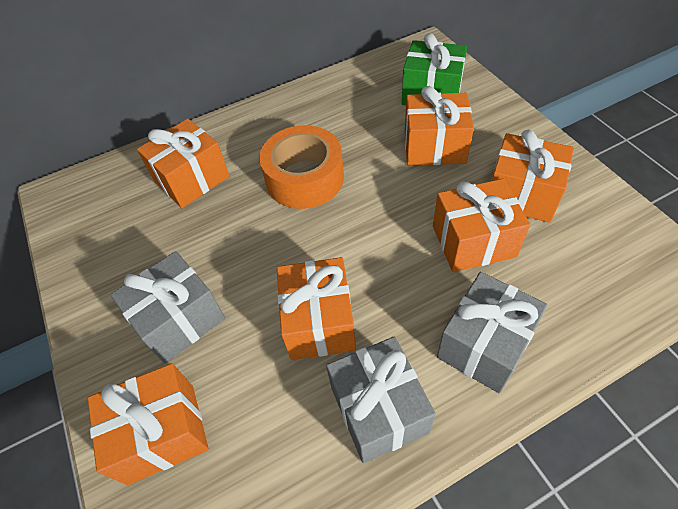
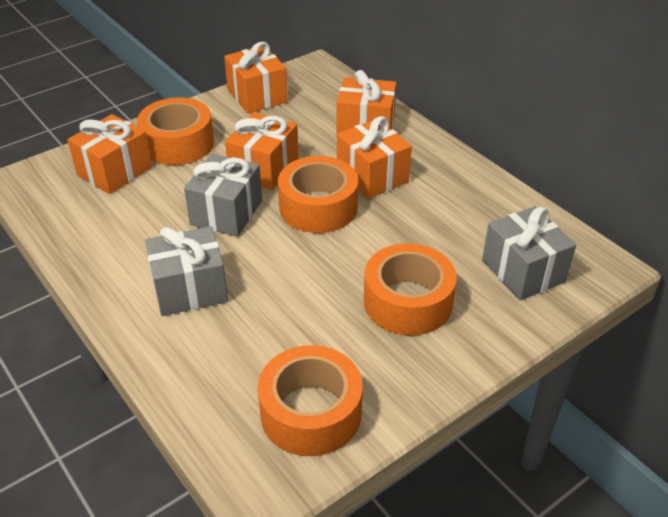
green gift: 1 -> 0
orange gift: 6 -> 5
orange tape: 1 -> 4

